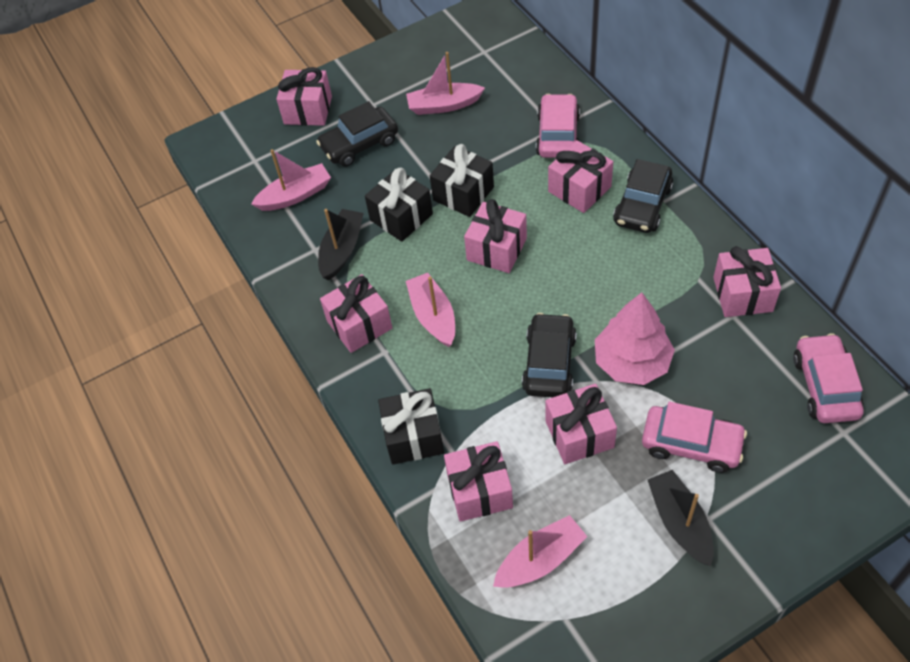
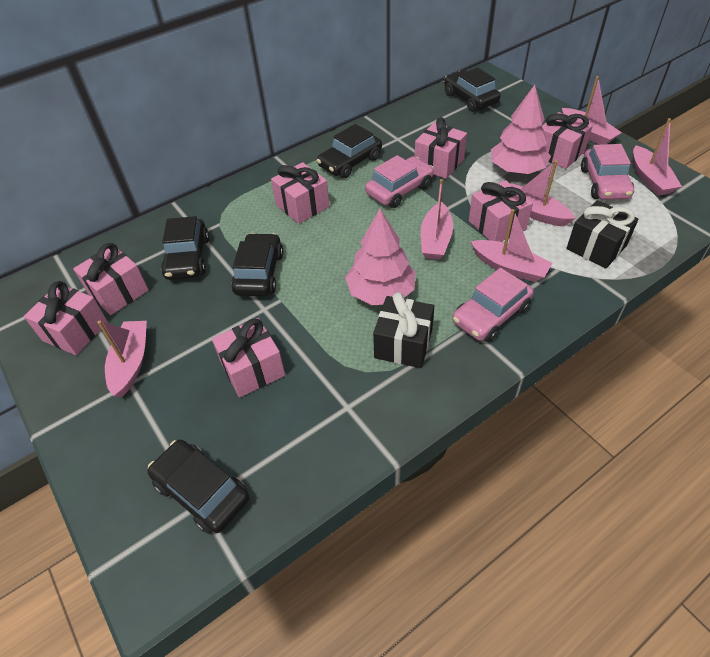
black boat: 2 -> 0
black car: 3 -> 5
black gift: 3 -> 2
pink boat: 4 -> 6
pink tree: 1 -> 2

